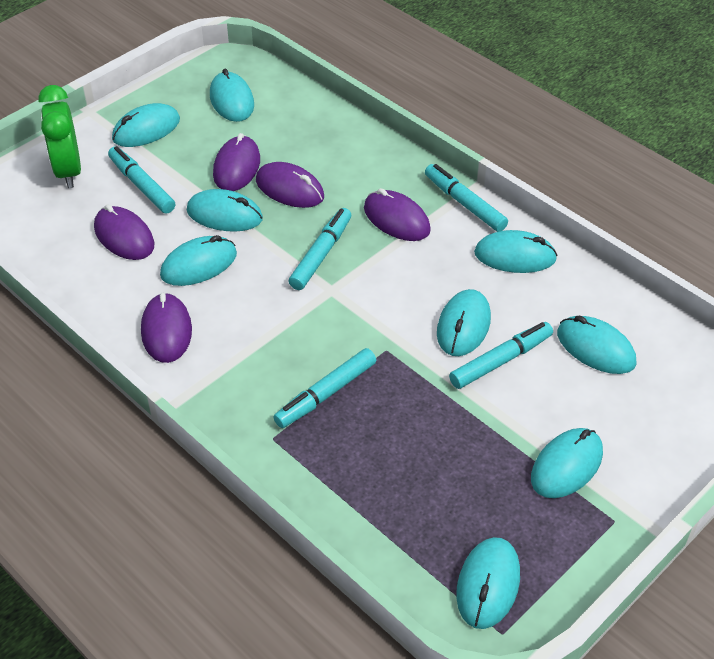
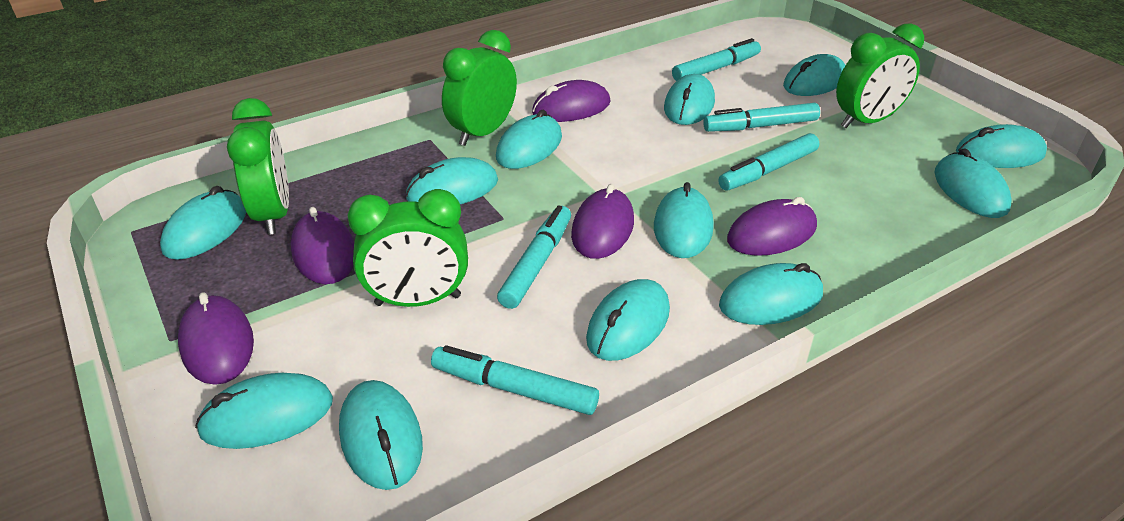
green clock: 1 -> 4
turquoise mouse: 9 -> 12

